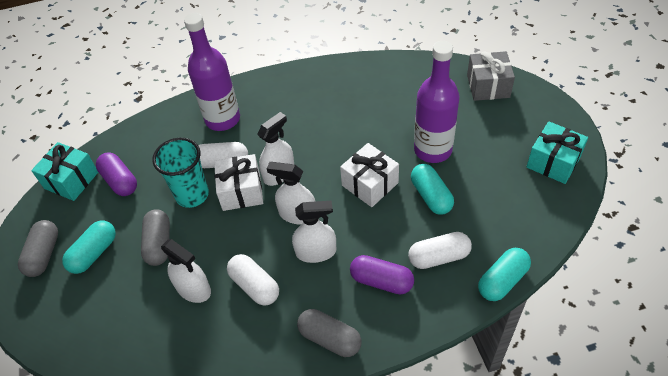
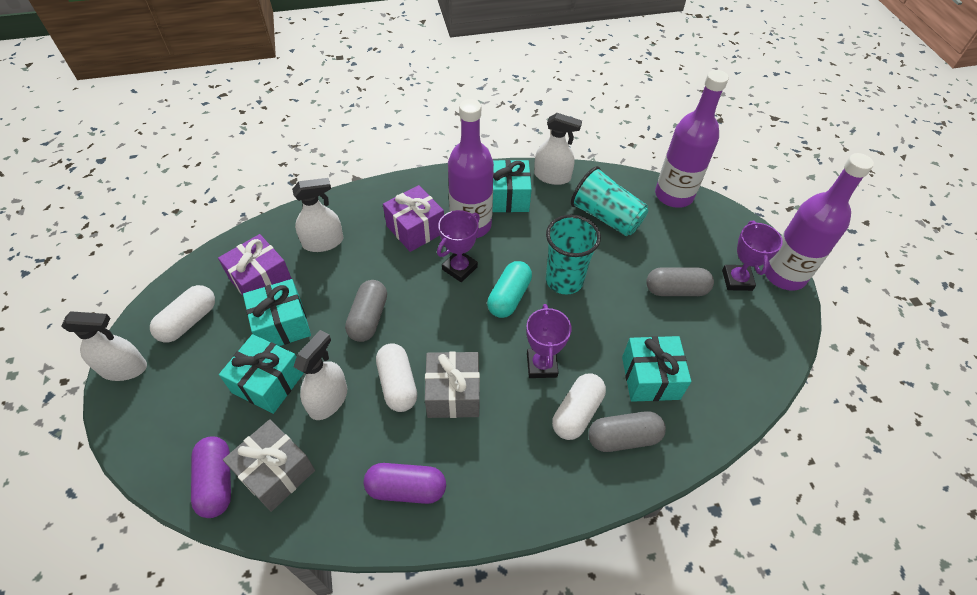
grey gift: 1 -> 2
purple bottle: 2 -> 3
purple gift: 0 -> 2
purple trophy: 0 -> 3
turquoise capsule: 3 -> 1
turquoise cup: 1 -> 2
turquoise gift: 2 -> 4
white gift: 2 -> 0

